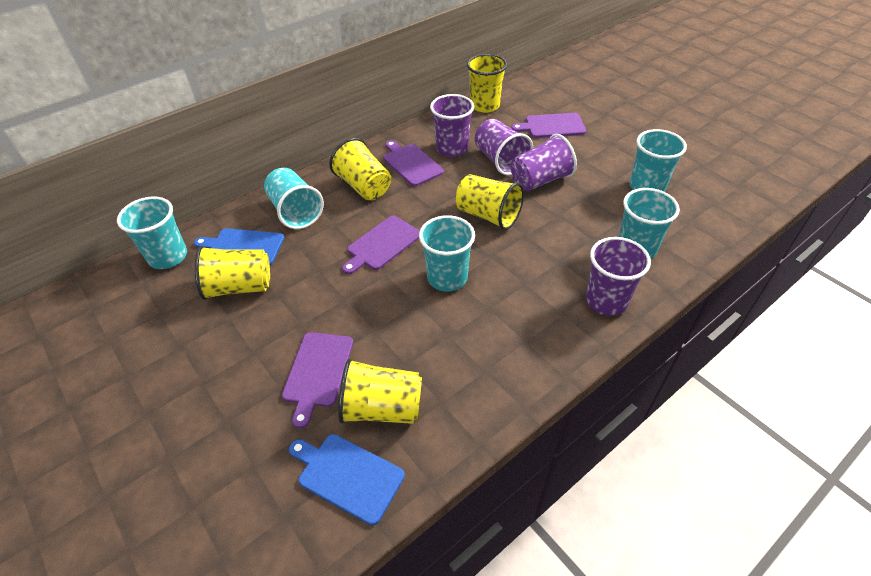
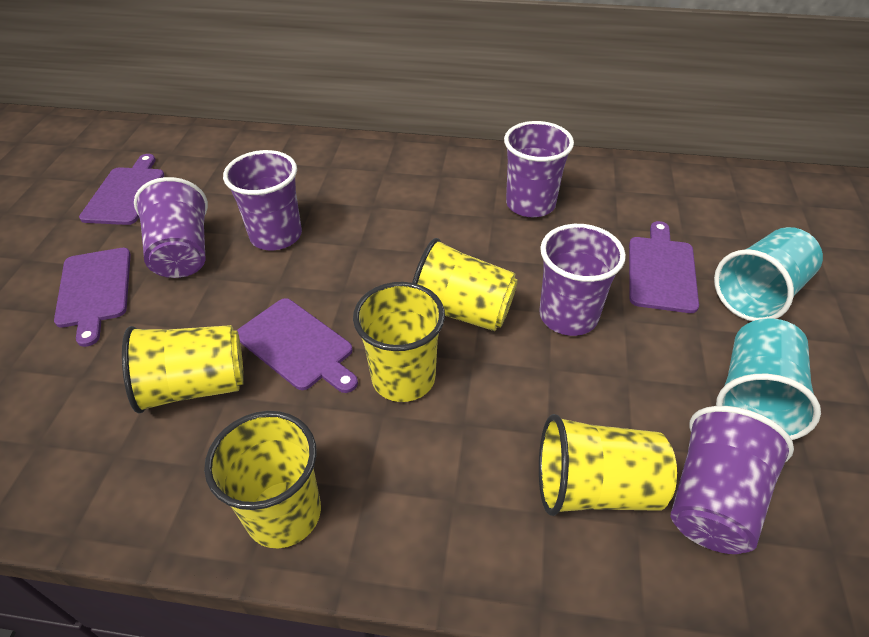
blue cutting board: 2 -> 0
purple cup: 4 -> 5
turquoise cup: 5 -> 2

